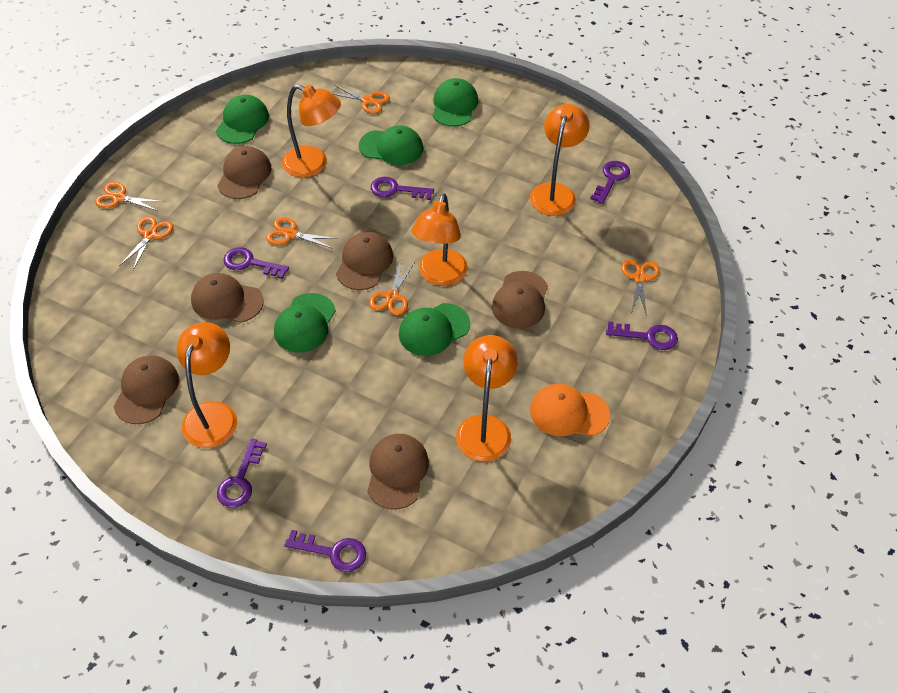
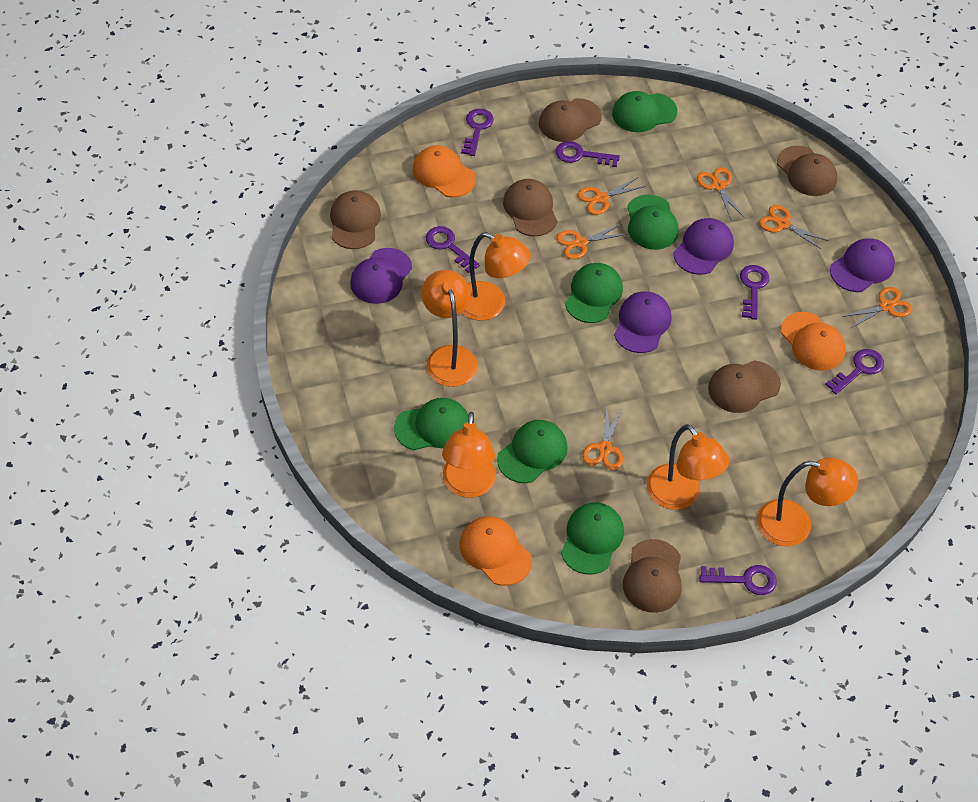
green cap: 5 -> 6
orange cap: 1 -> 3
purple cap: 0 -> 4

